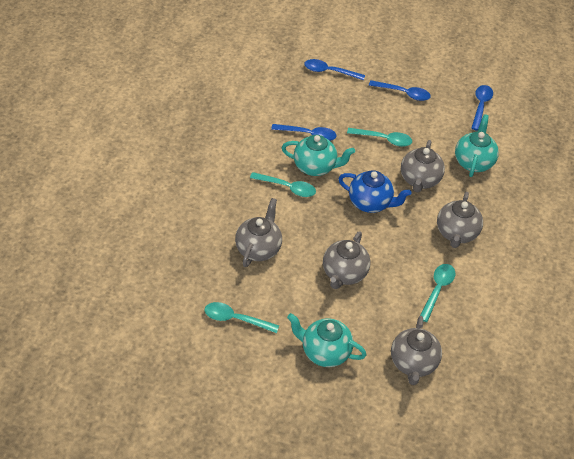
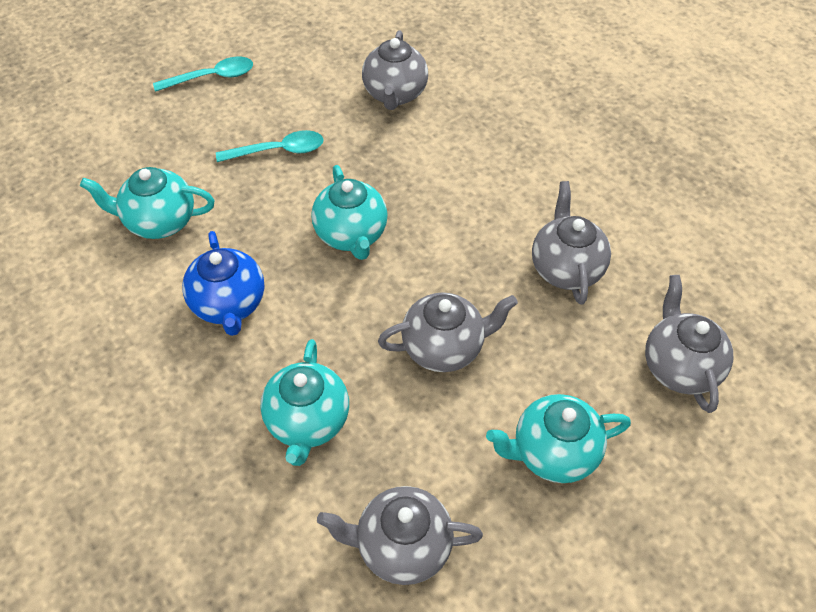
blue spoon: 4 -> 0
turquoise spoon: 4 -> 2
turquoise teapot: 3 -> 4

